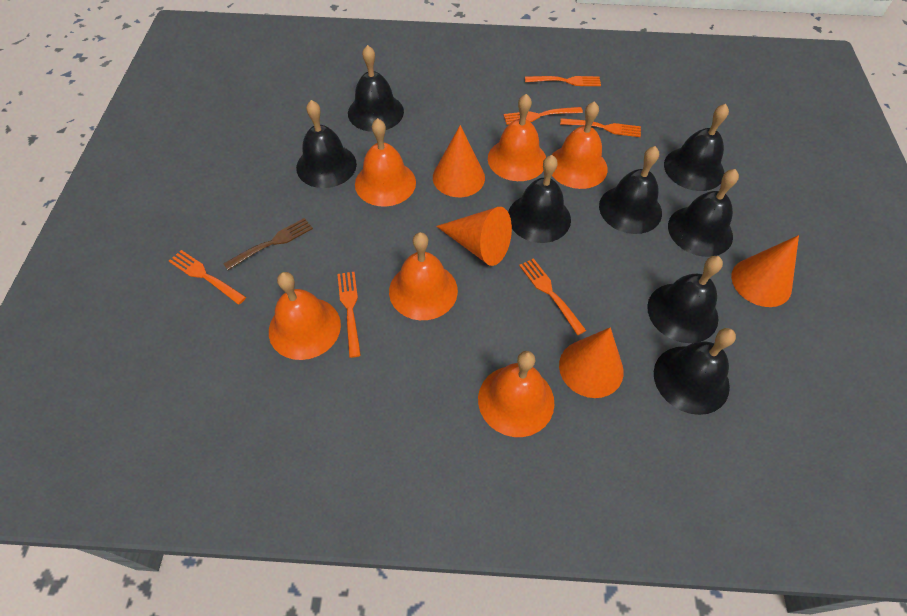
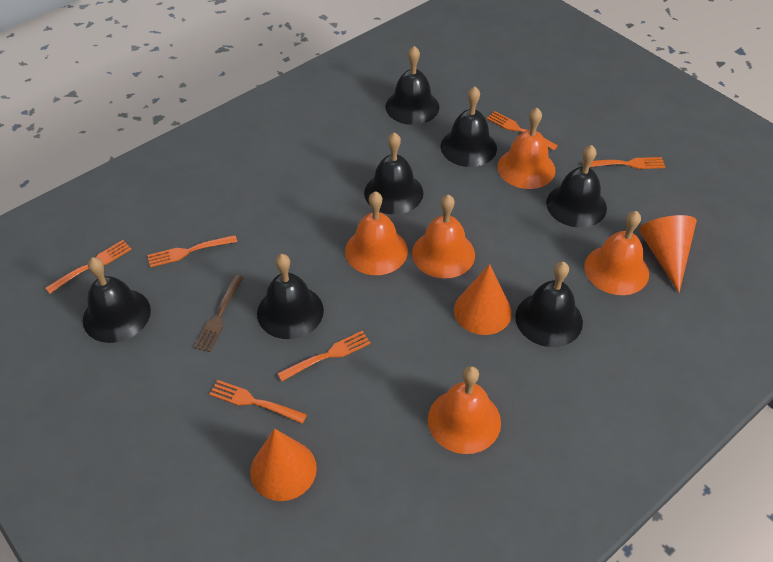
black bell: 8 -> 7
orange bell: 6 -> 5
orange cone: 4 -> 3

